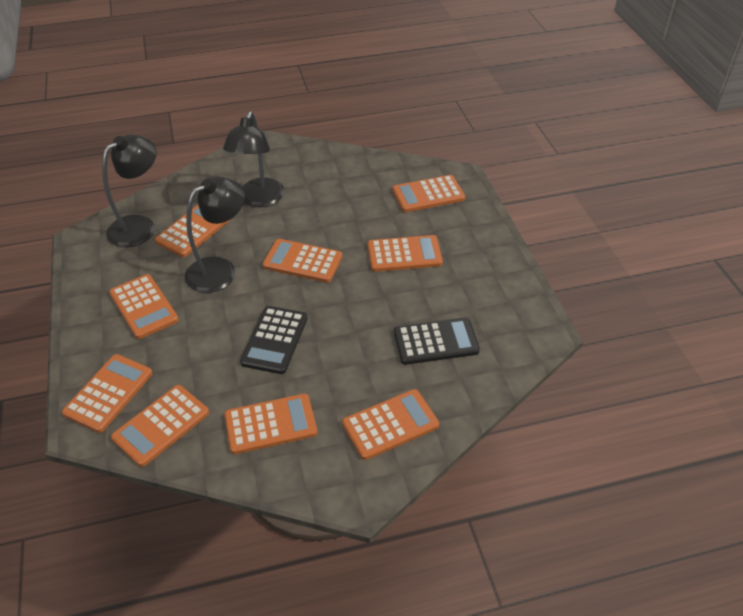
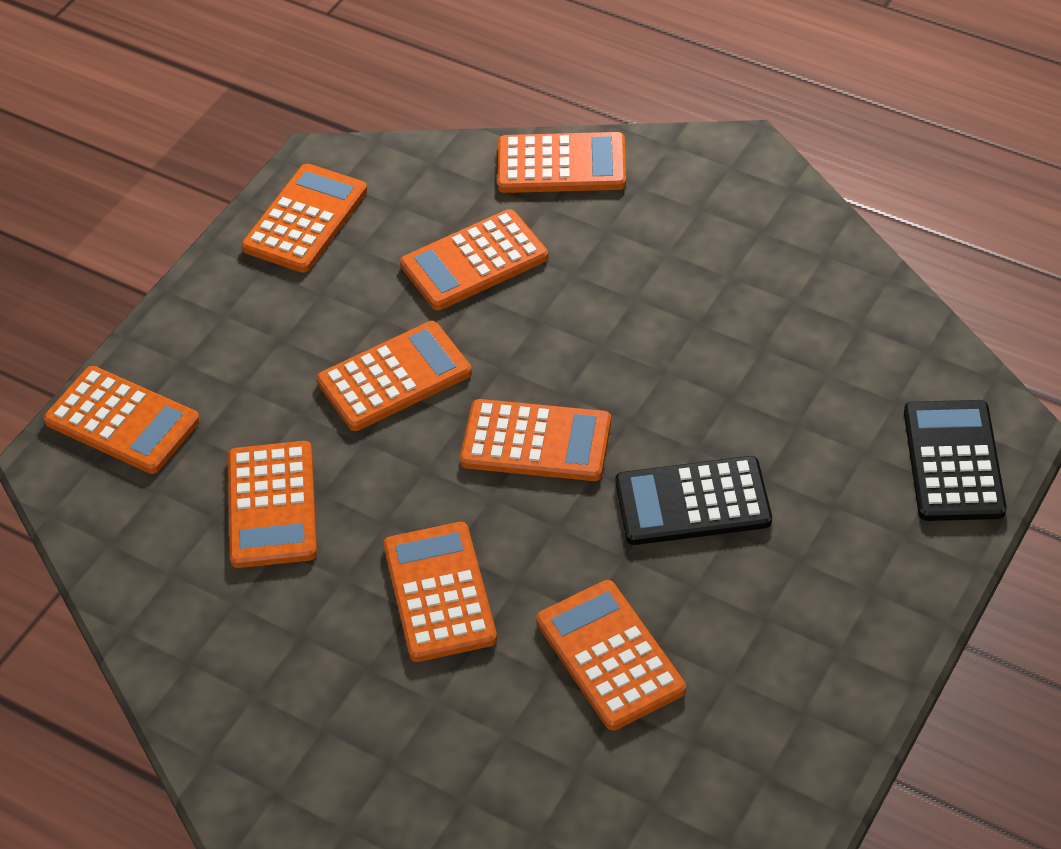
black lamp: 3 -> 0

